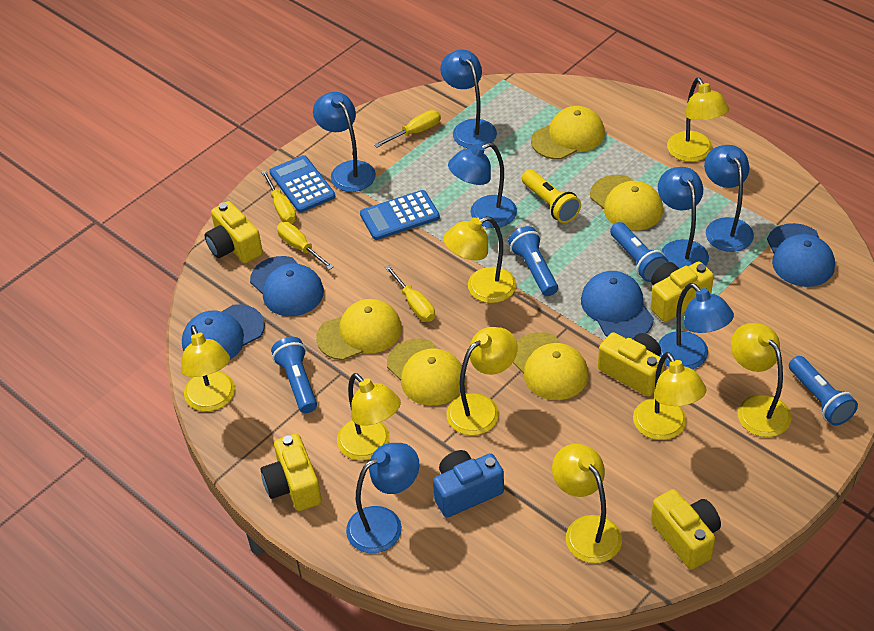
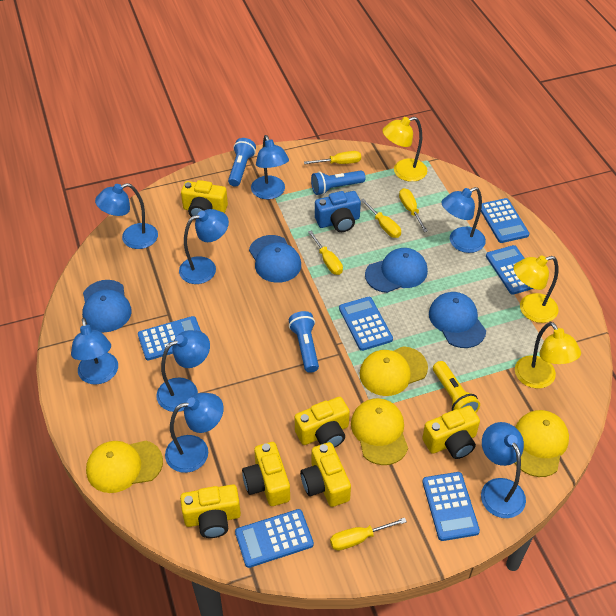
blue calculator: 2 -> 6
blue flashlight: 4 -> 3
blue lamp: 7 -> 8
yellow camera: 5 -> 6
yellow cap: 5 -> 4
yellow lamp: 8 -> 3
yellow screwdriver: 4 -> 5

